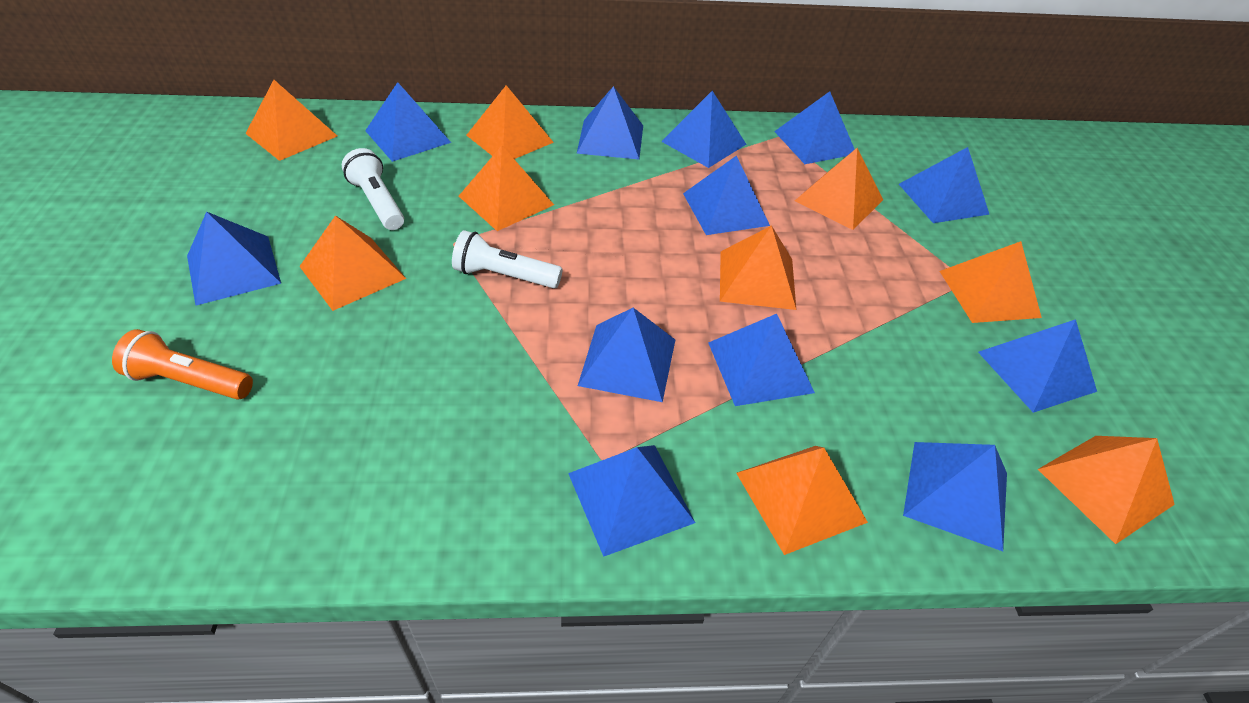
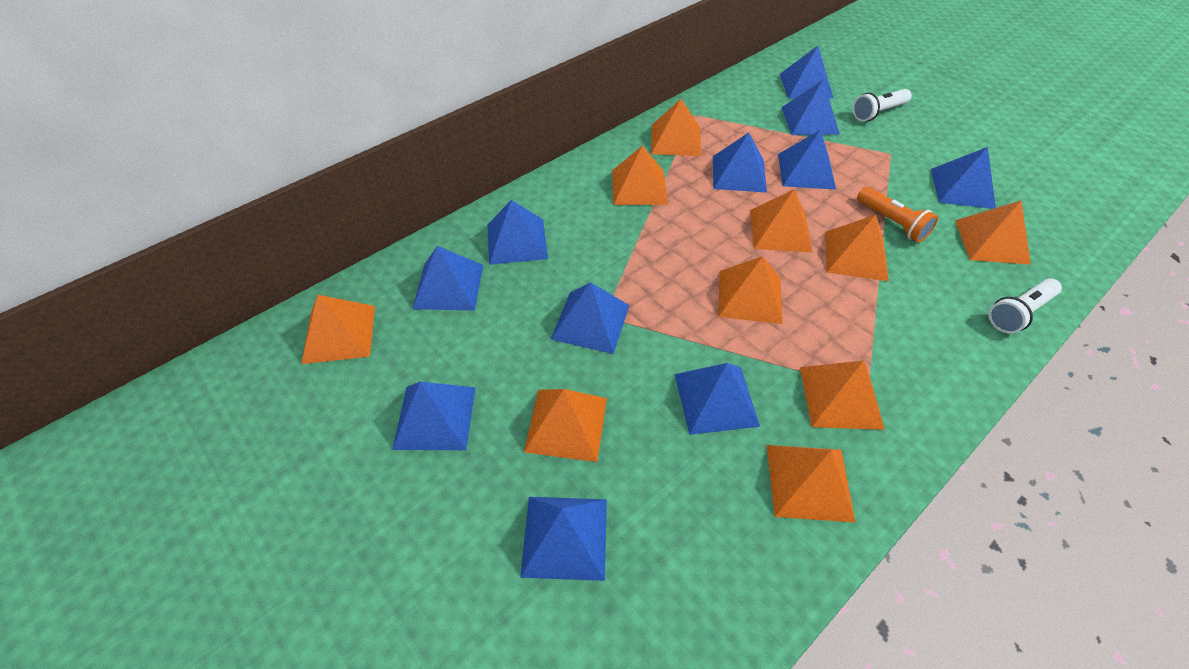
blue pyramid: 12 -> 11
orange pyramid: 9 -> 10

